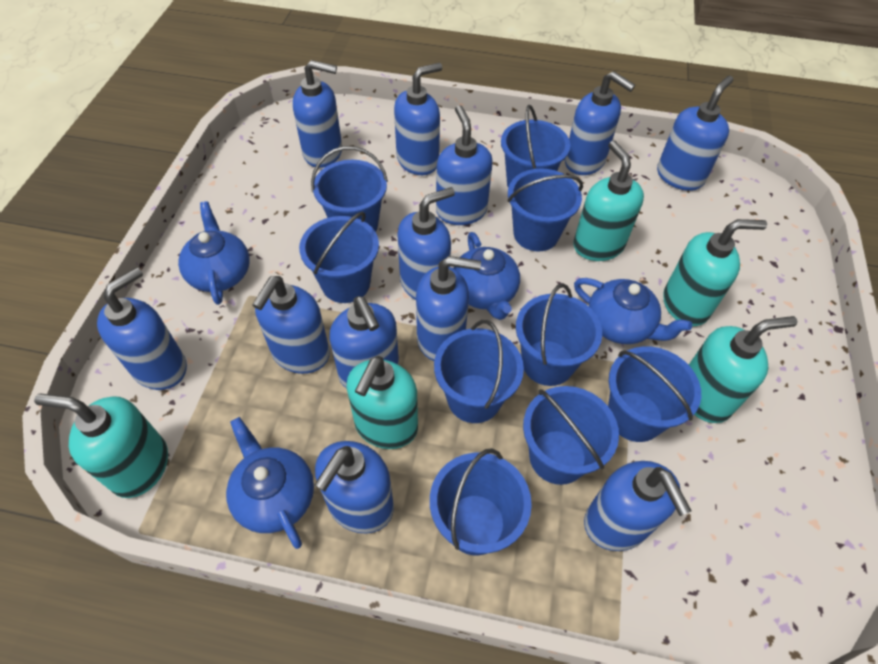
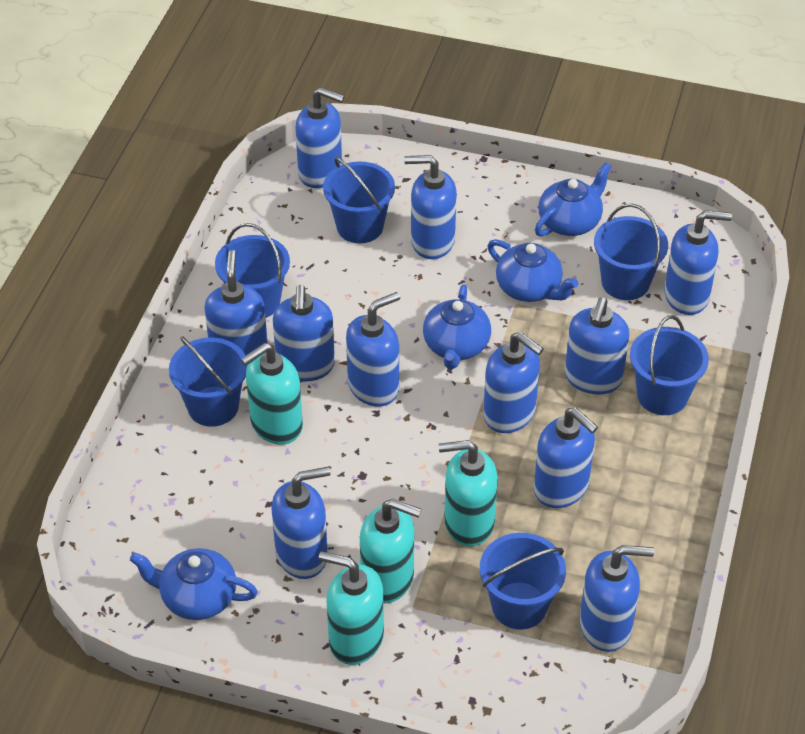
blue bucket: 9 -> 6
blue soap dispenser: 12 -> 11
turquoise soap dispenser: 5 -> 4

